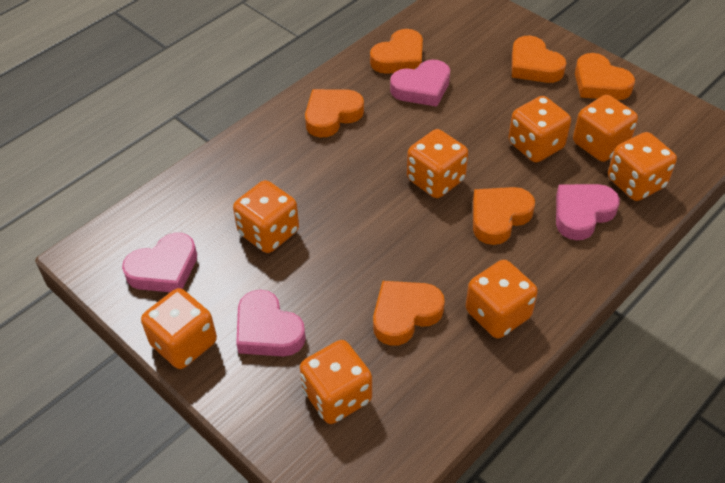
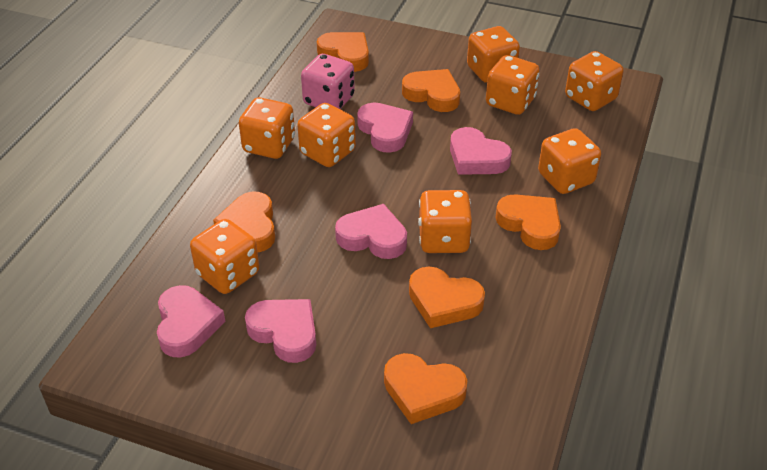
pink dice: 0 -> 1
pink heart: 4 -> 5

